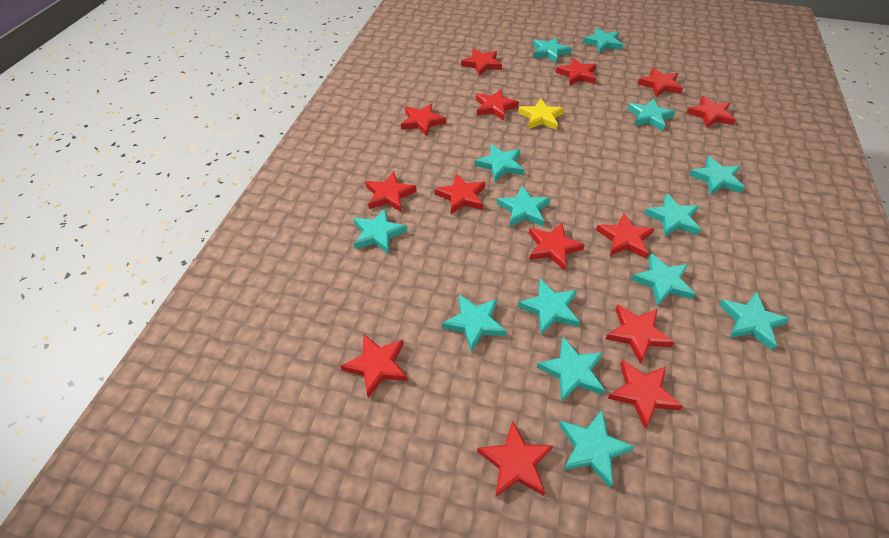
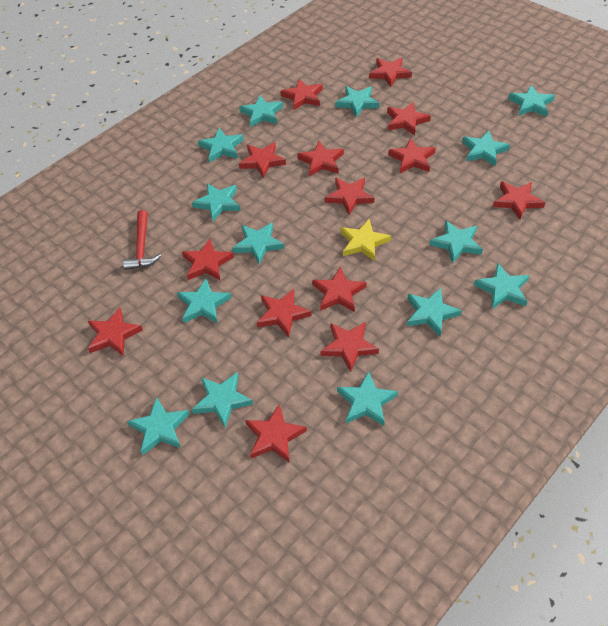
red hammer: 0 -> 1

